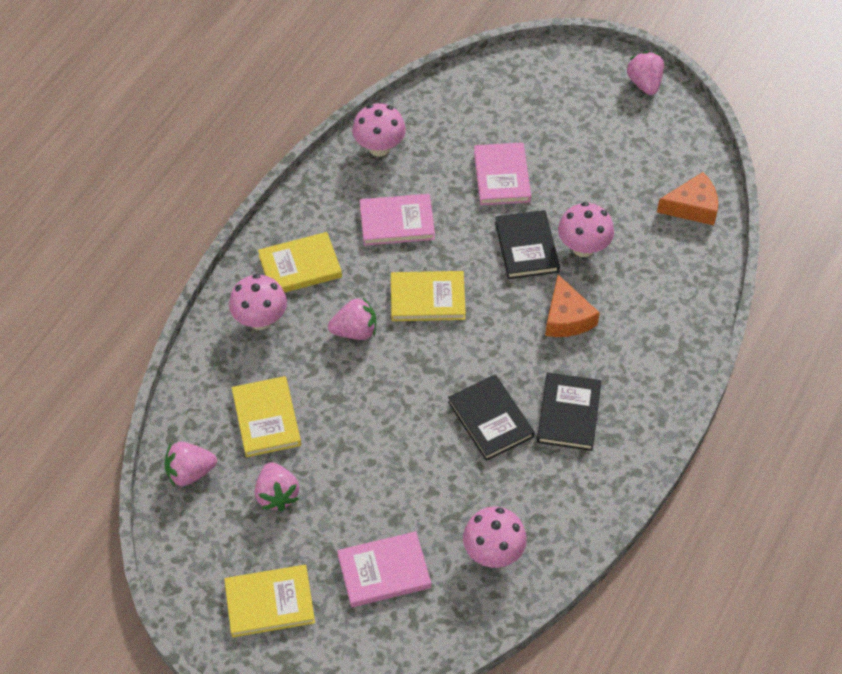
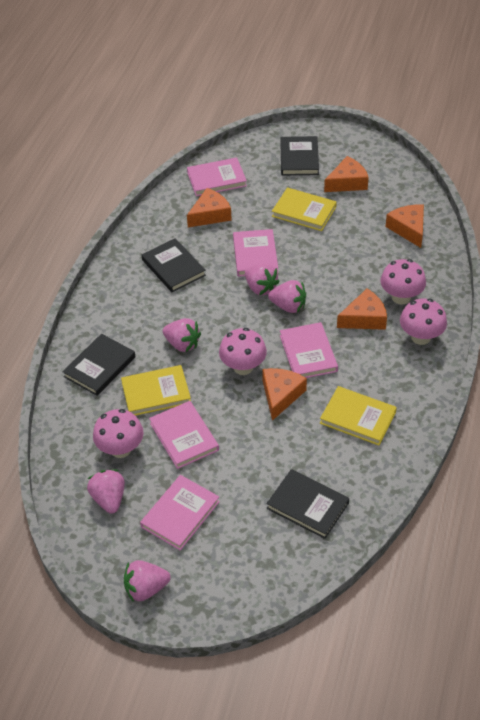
black book: 3 -> 4
orange cheese: 2 -> 5
pink book: 3 -> 5
pink strawberry: 4 -> 5
yellow book: 4 -> 3

